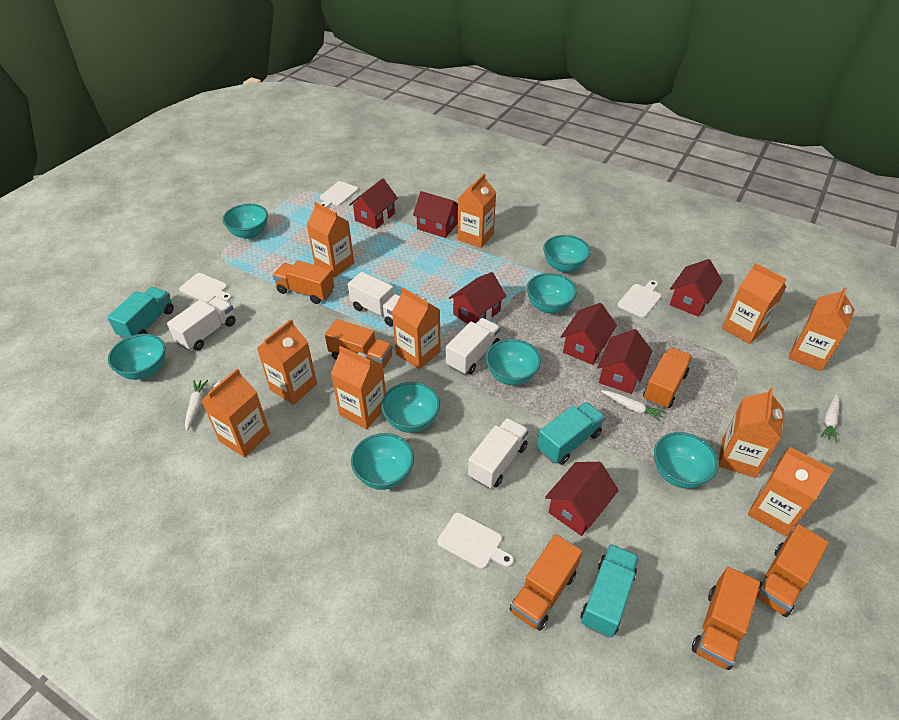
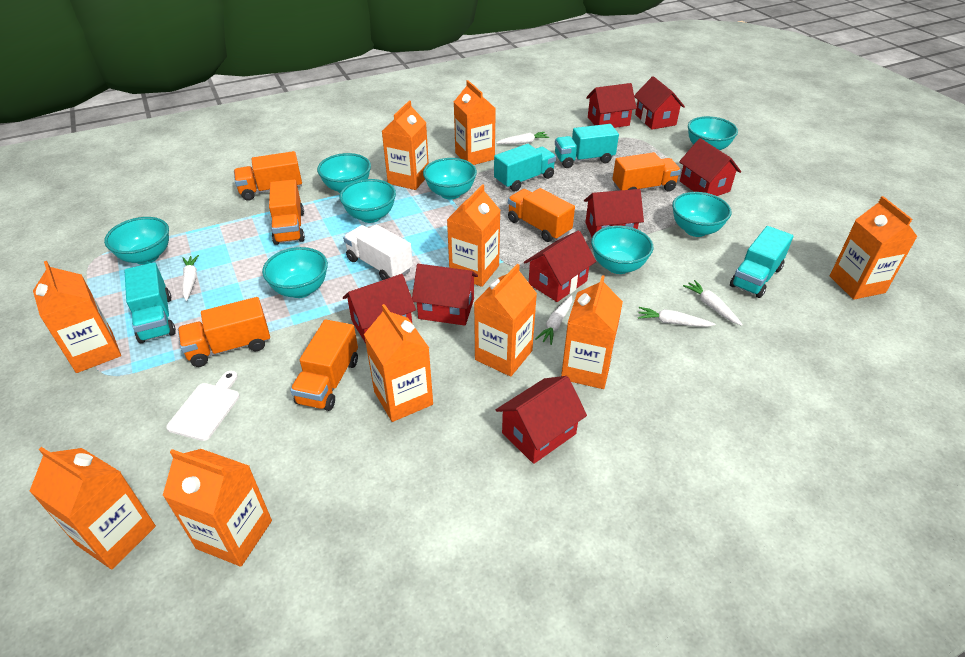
red house: 7 -> 8
turquoise truck: 3 -> 4
white carrot: 3 -> 5
white cutting board: 4 -> 1
white truck: 4 -> 1

